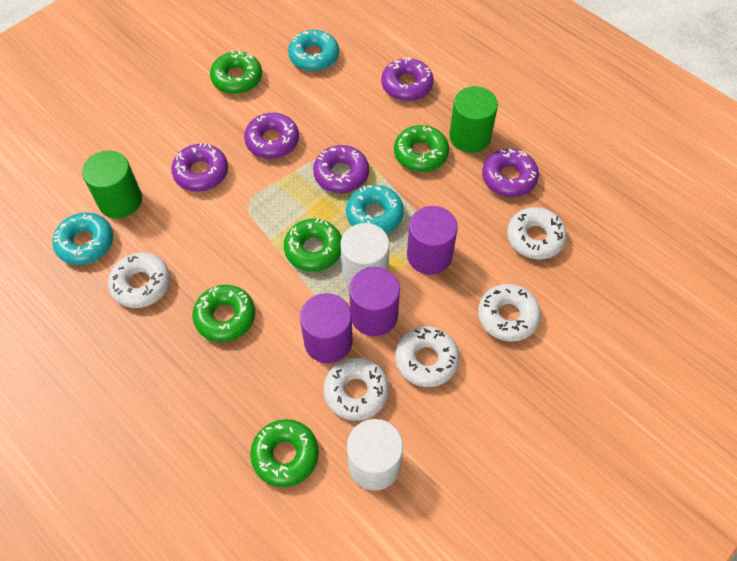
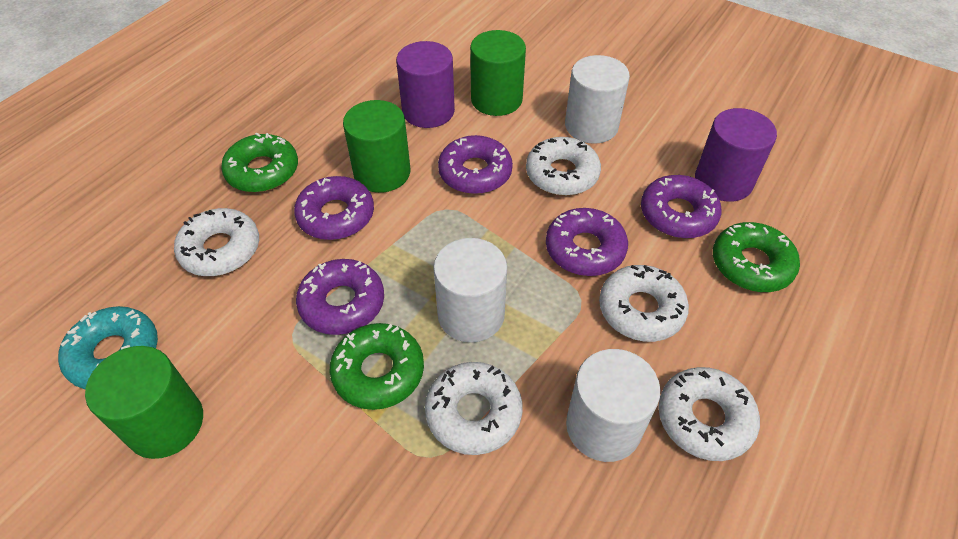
green cylinder: 2 -> 3
green donut: 5 -> 3
purple cylinder: 3 -> 2
turquoise donut: 3 -> 1
white cylinder: 2 -> 3

